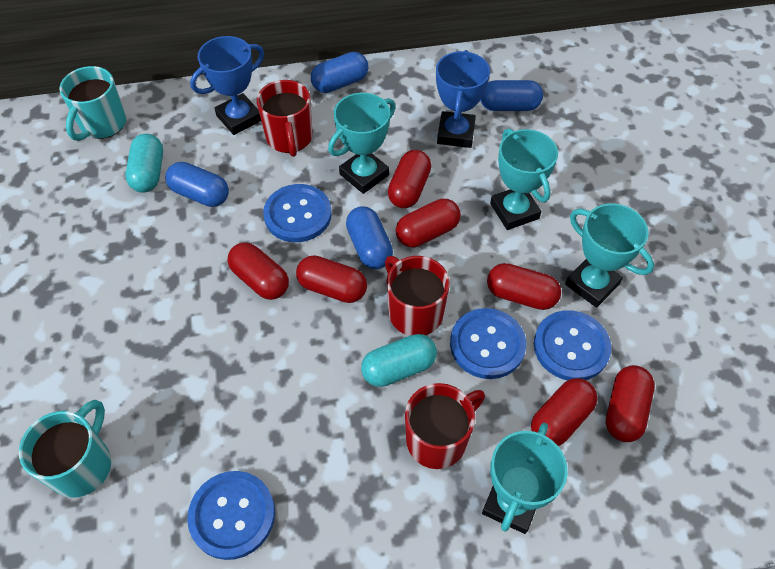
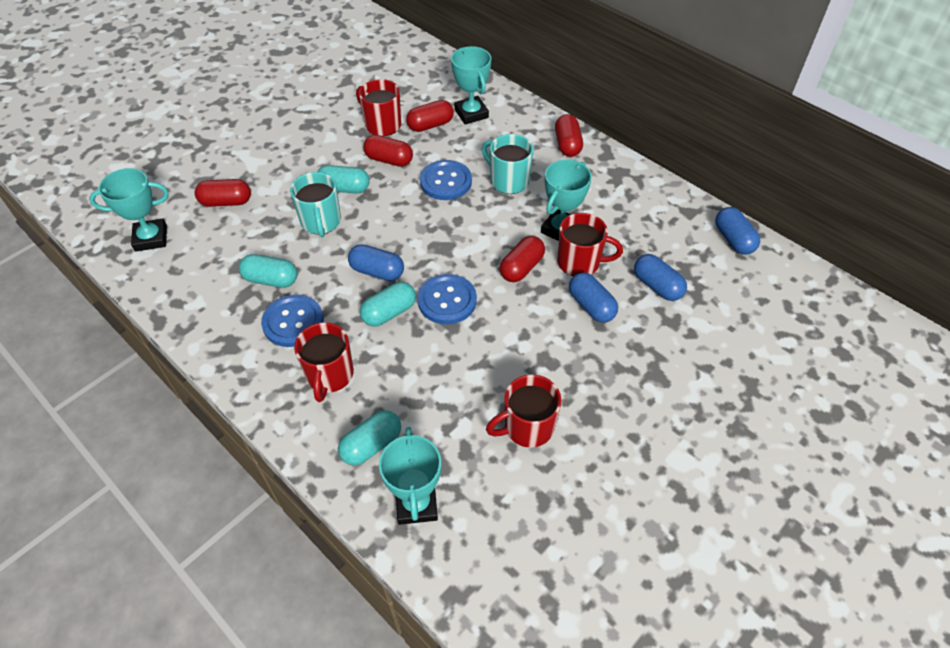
blue button: 4 -> 3
blue trophy: 2 -> 0
red capsule: 7 -> 5
red mug: 3 -> 4
turquoise capsule: 2 -> 4

